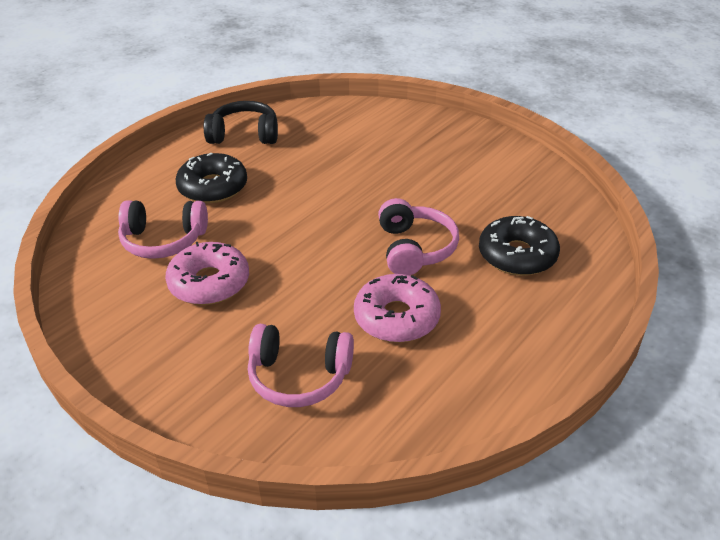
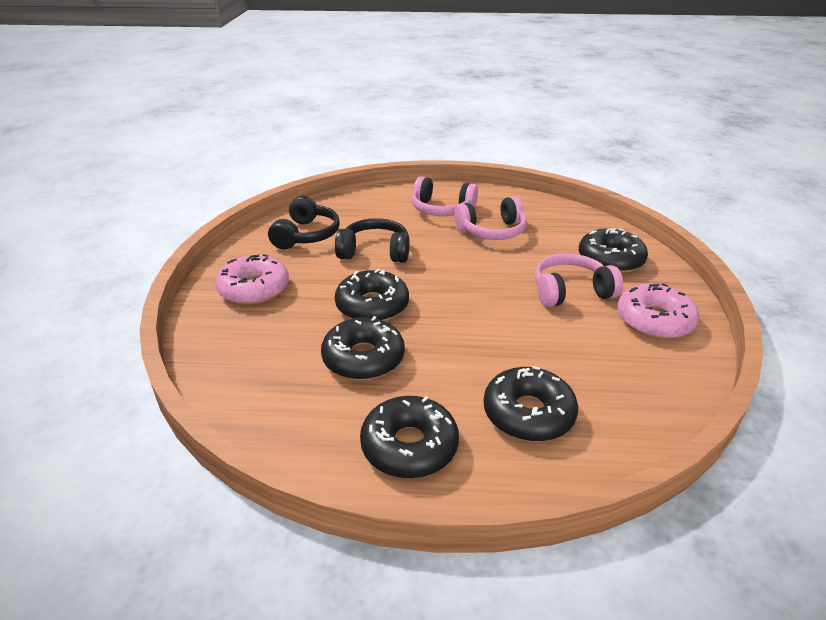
black donut: 2 -> 5
black headphones: 1 -> 2

